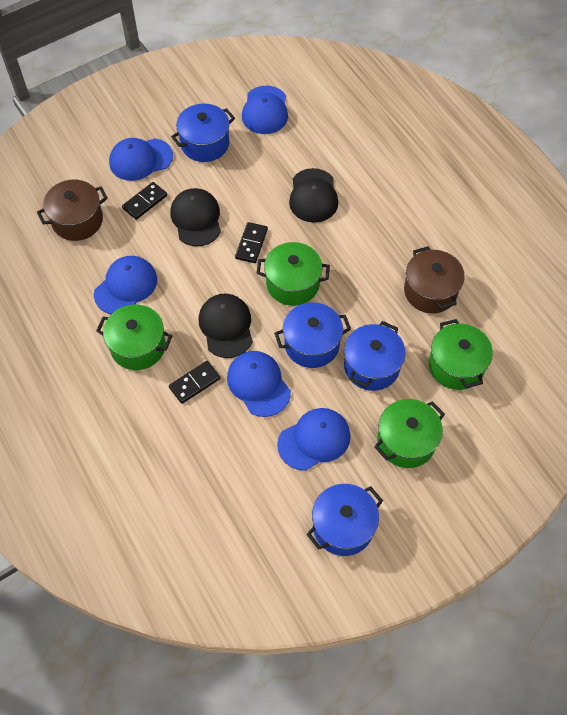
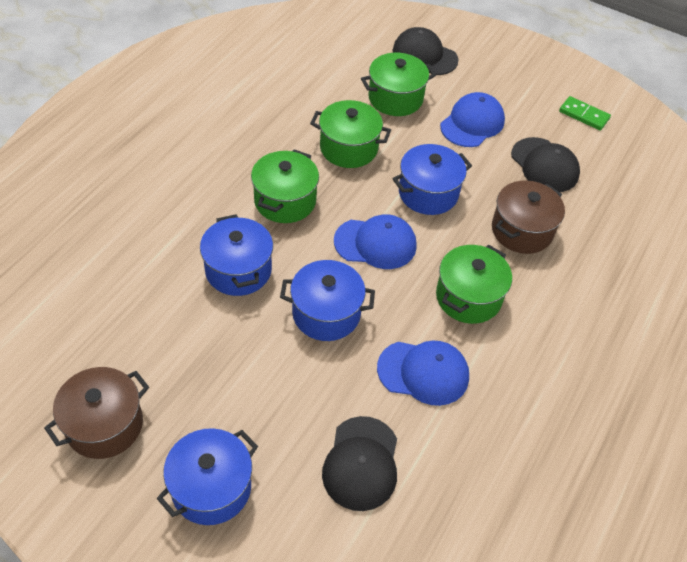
black domino: 3 -> 0
blue cap: 5 -> 3
green domino: 0 -> 1

